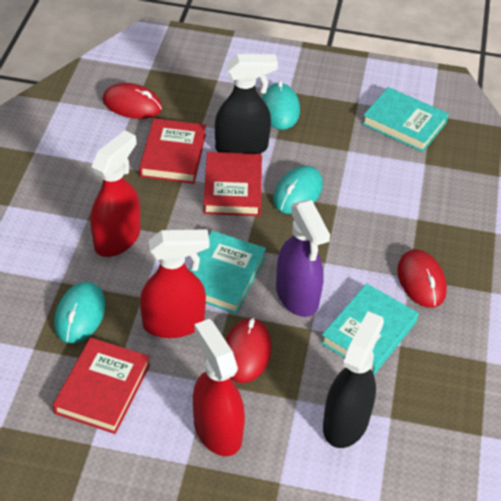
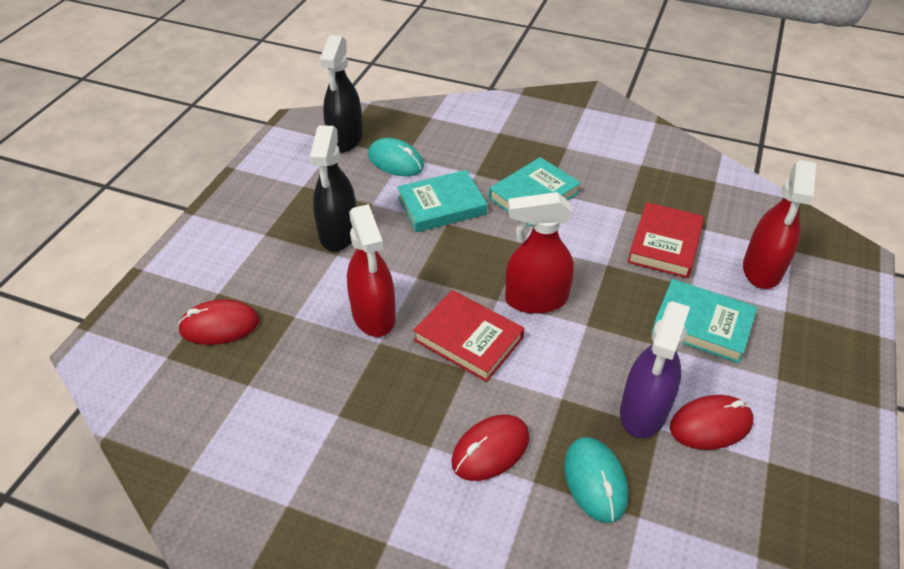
red book: 3 -> 2
turquoise mouse: 3 -> 2

